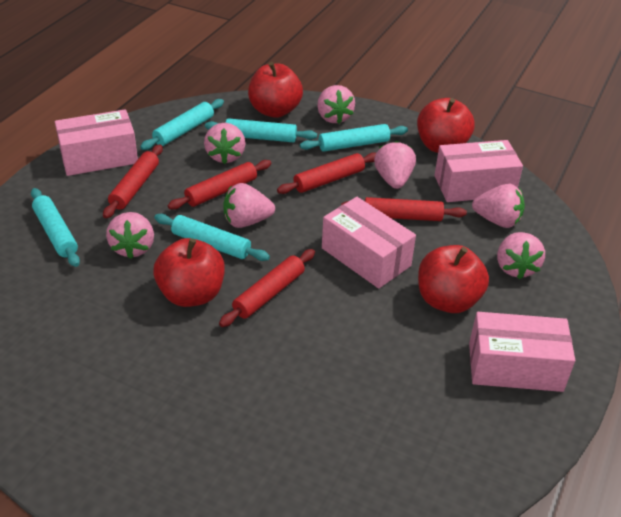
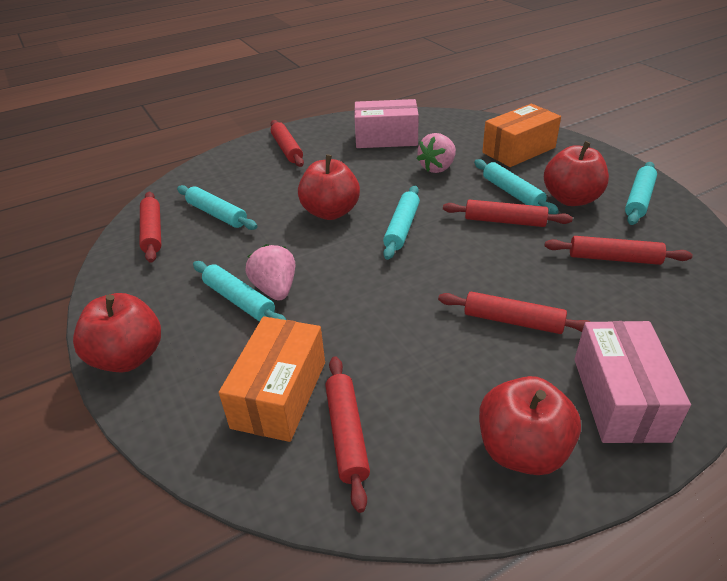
orange box: 0 -> 2
pink box: 4 -> 2
pink strawberry: 7 -> 2
red rolling pin: 5 -> 6

